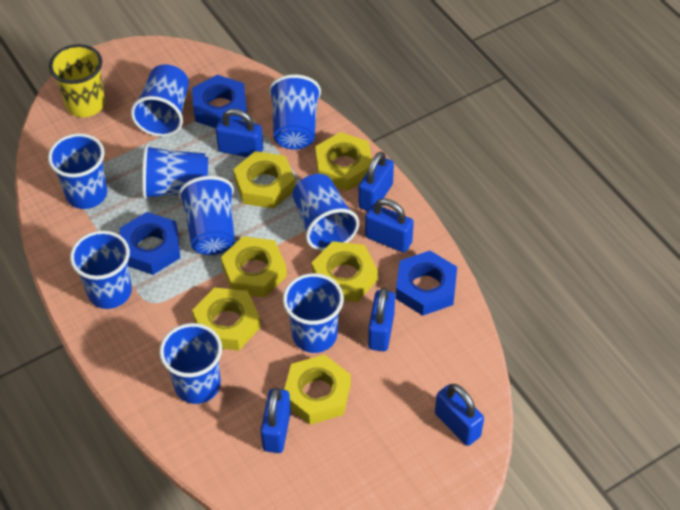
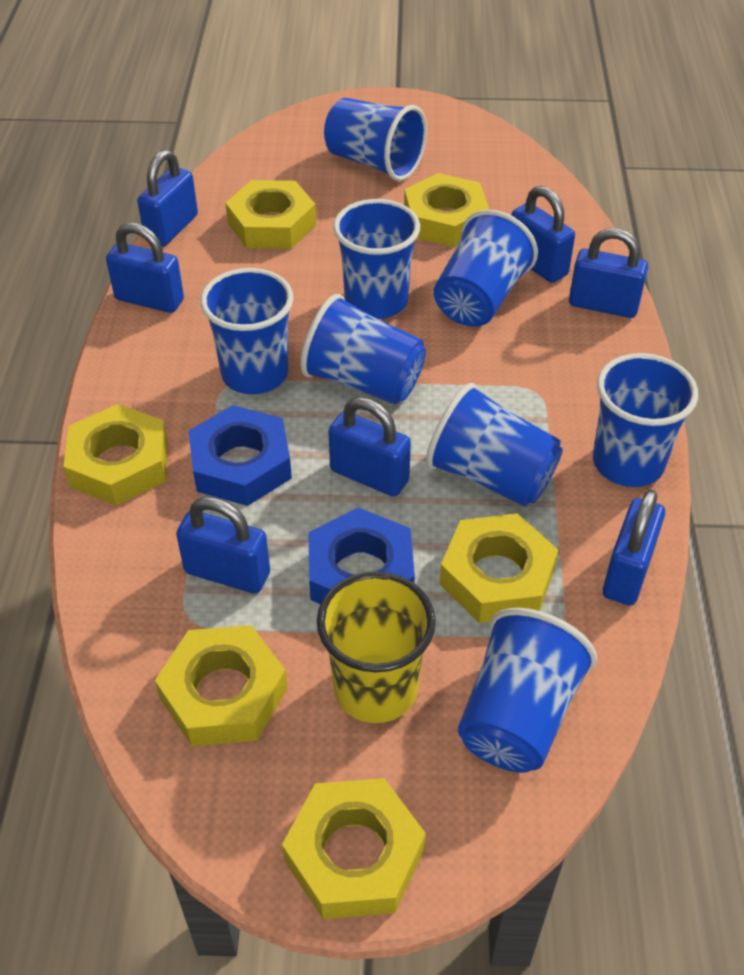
blue cup: 9 -> 8
blue nut: 3 -> 2
blue padlock: 6 -> 7

